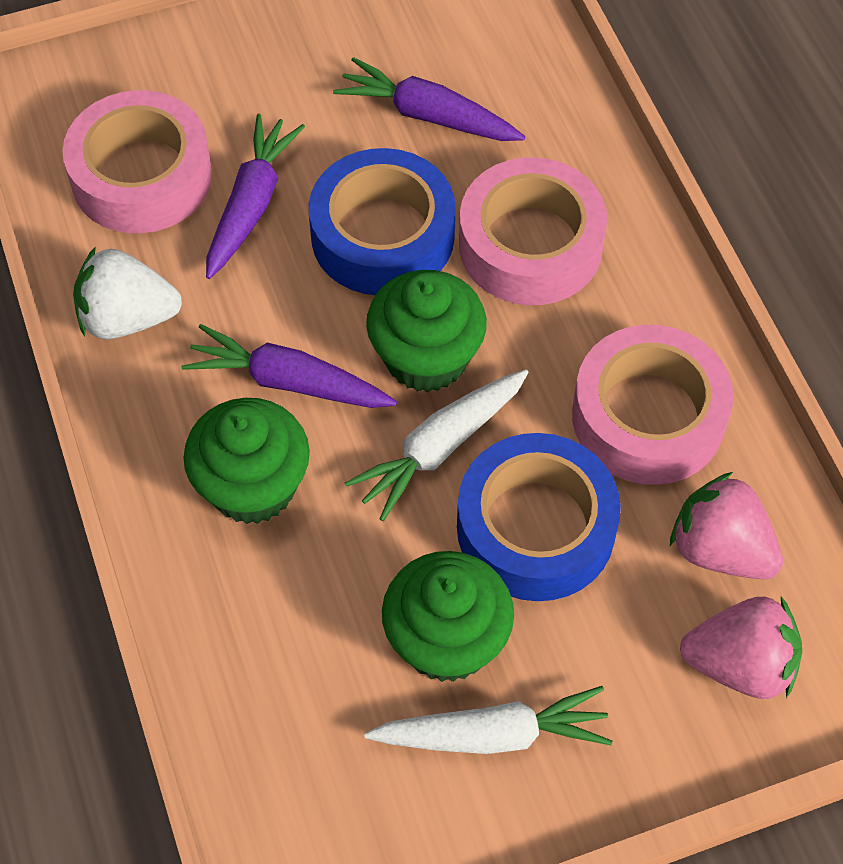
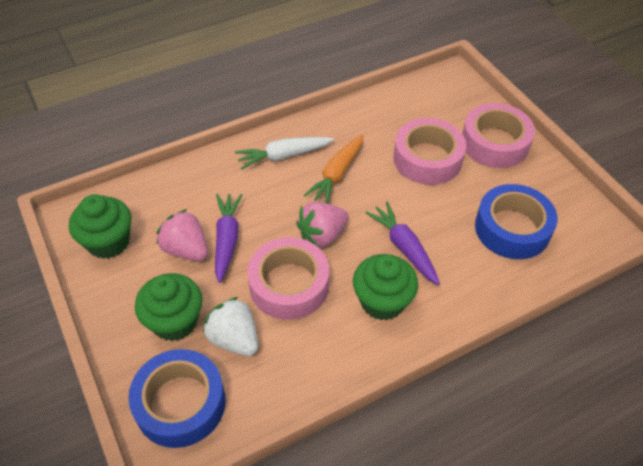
orange carrot: 0 -> 1
purple carrot: 3 -> 2
white carrot: 2 -> 1

